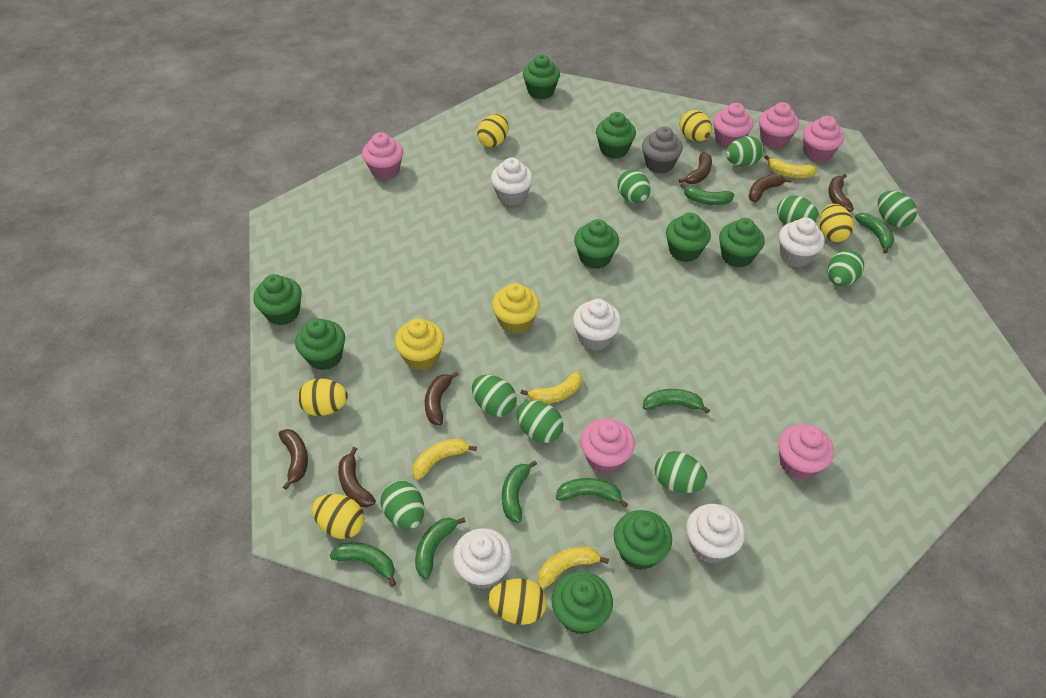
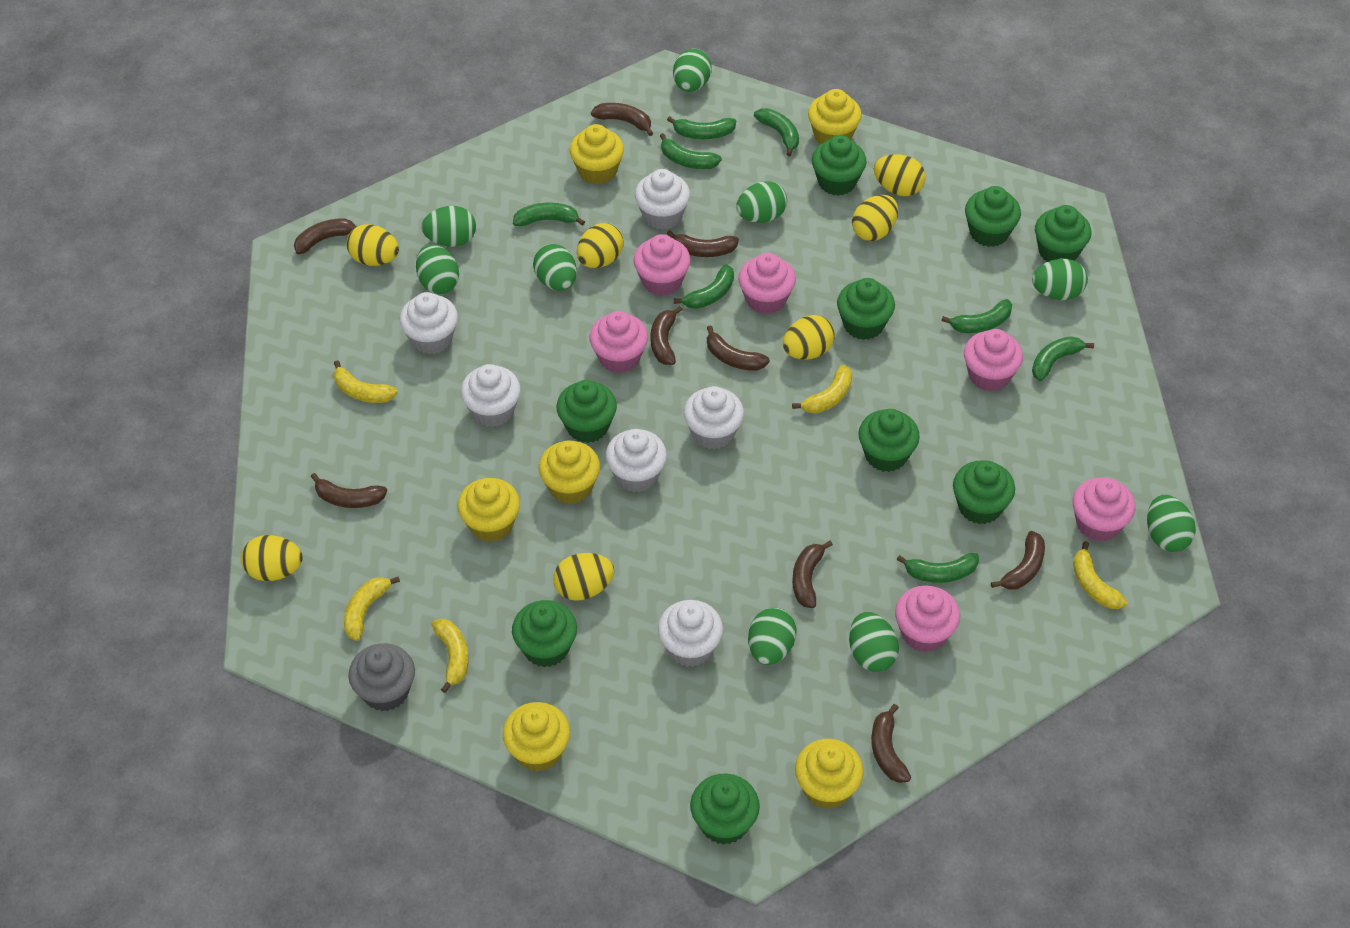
brown banana: 6 -> 9
green banana: 7 -> 8
white cupcake: 5 -> 6
yellow banana: 4 -> 5
yellow cupcake: 2 -> 6
yellow egg: 6 -> 7

